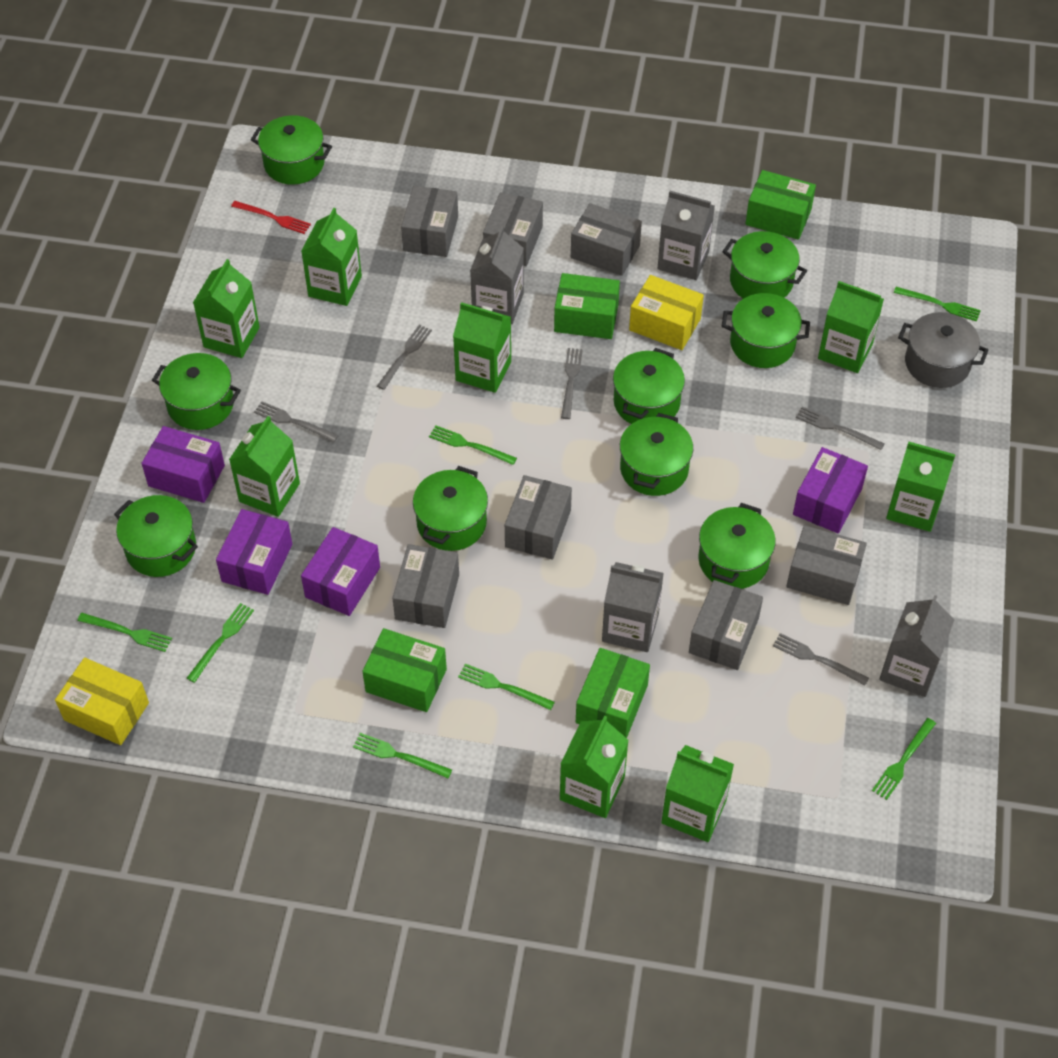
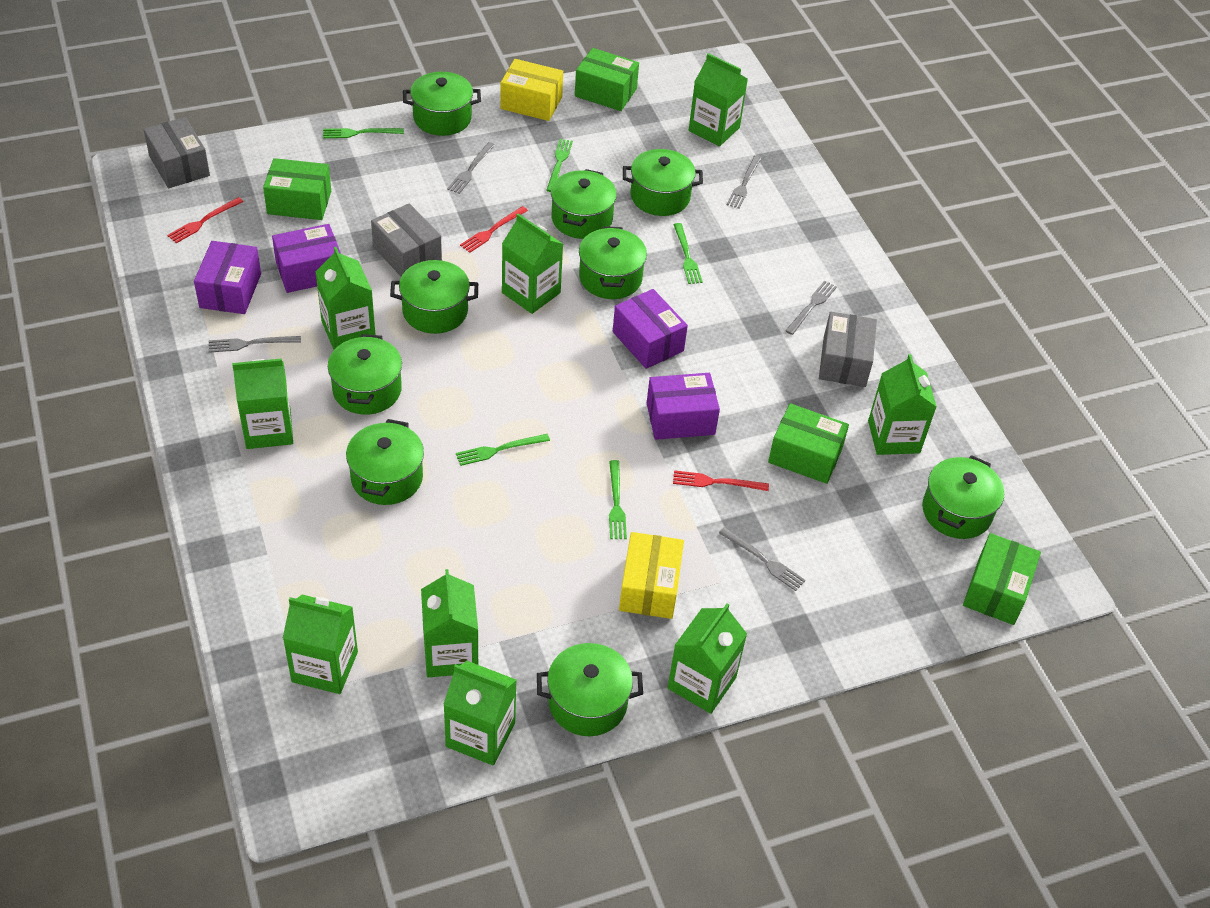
green carton: 8 -> 9
green fork: 7 -> 5
grey box: 7 -> 3
grey carton: 4 -> 0
grey pot: 1 -> 0
red fork: 1 -> 3

